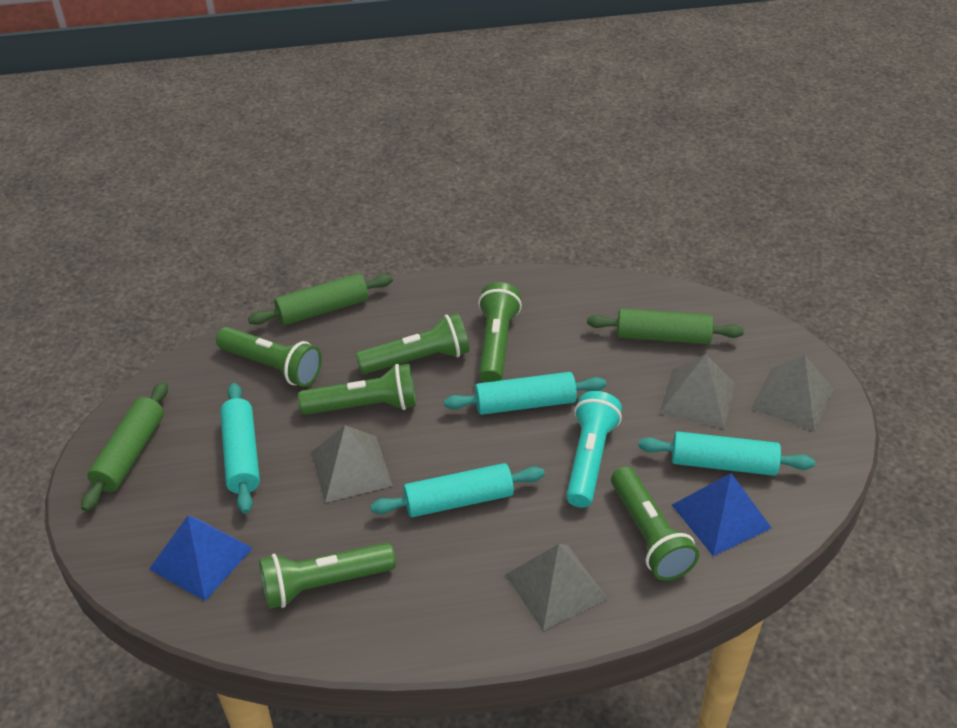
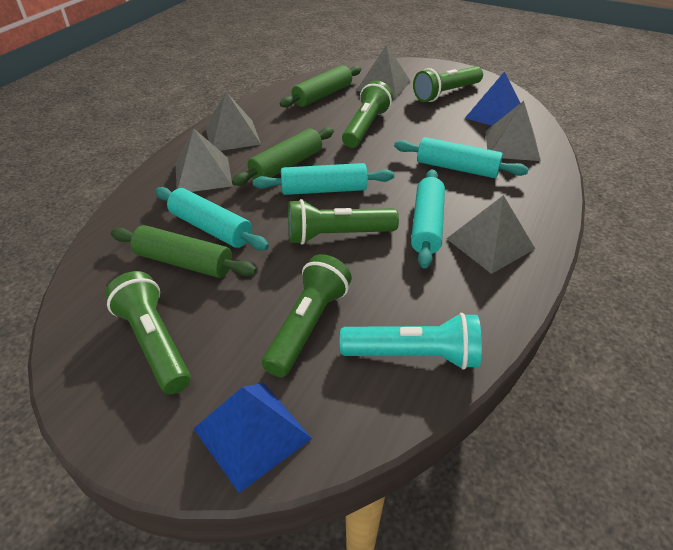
green flashlight: 6 -> 5
grey pyramid: 4 -> 5

